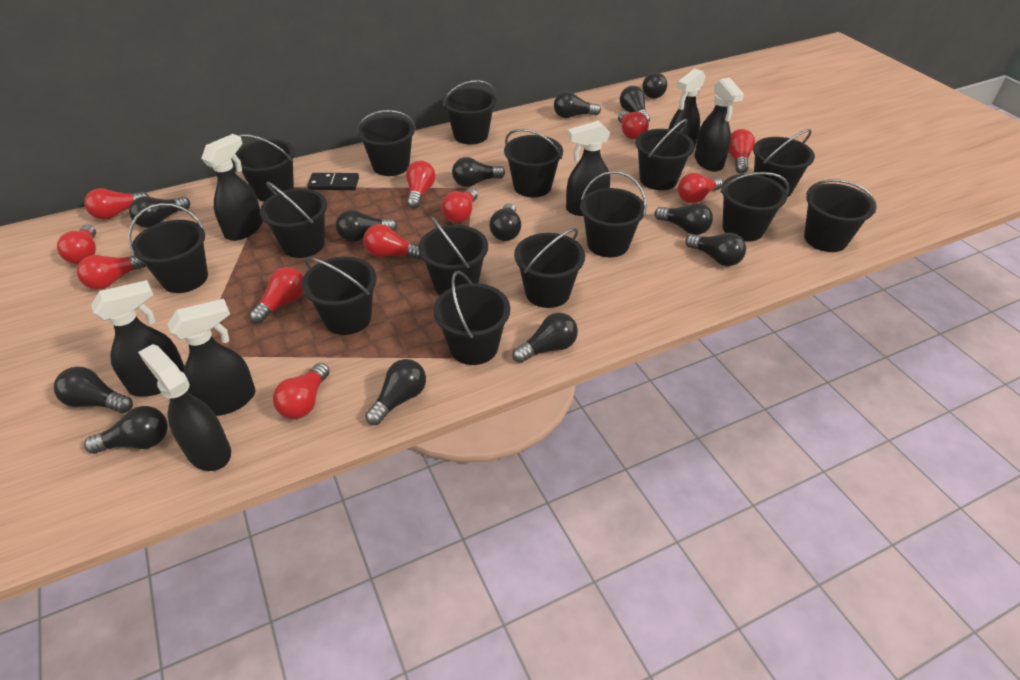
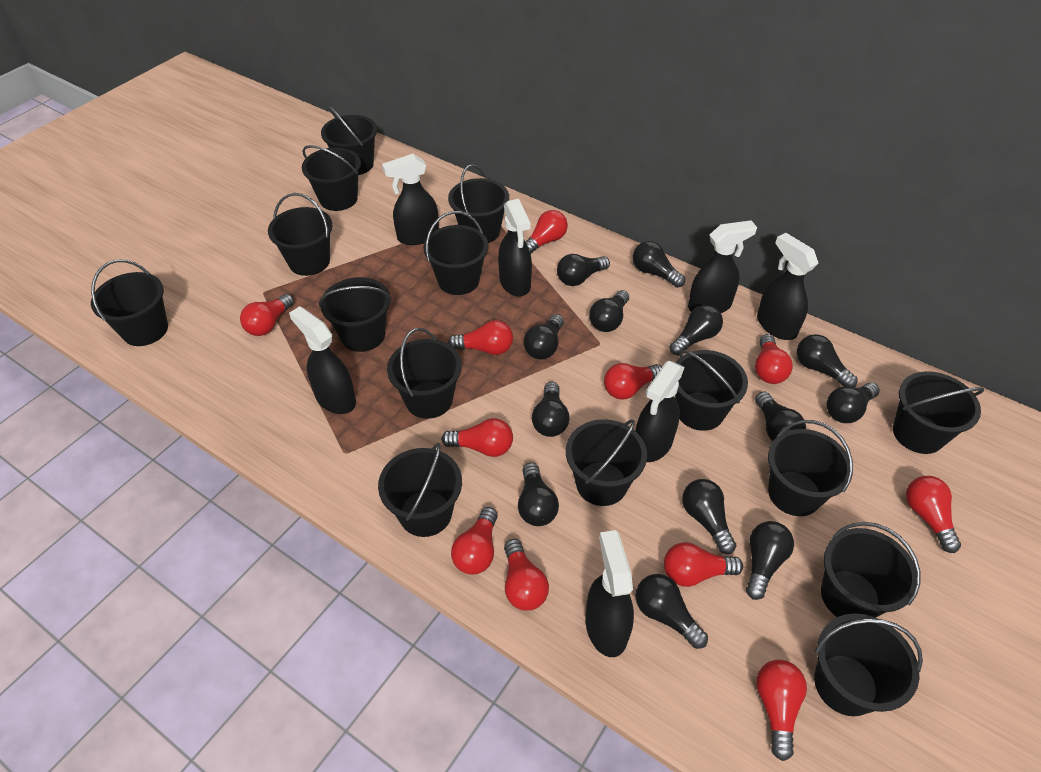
black domino: 1 -> 0

